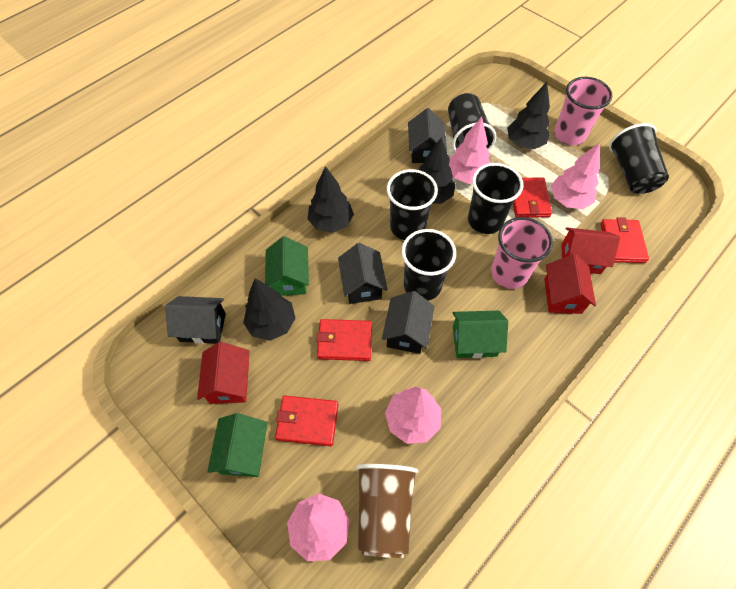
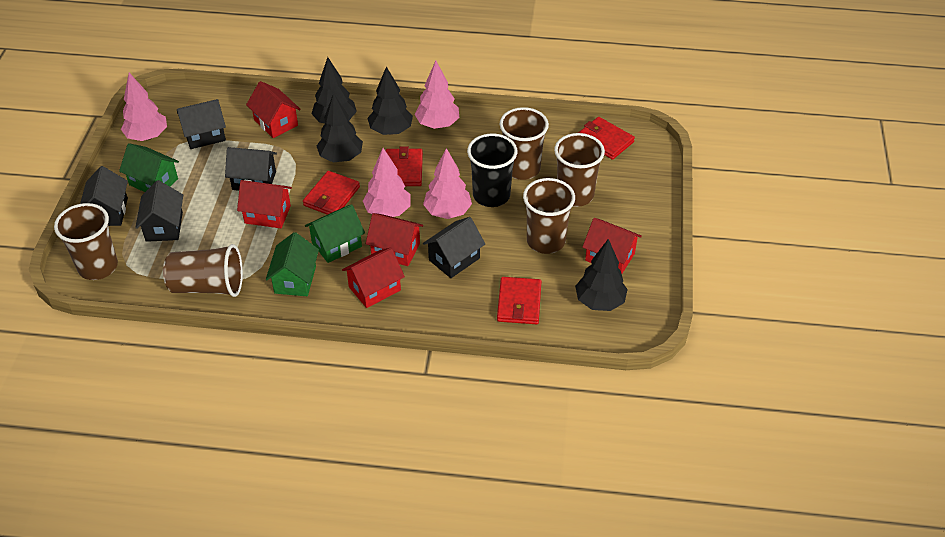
black cup: 5 -> 1
black house: 4 -> 5
brown cup: 1 -> 5
pink cup: 2 -> 0
red house: 3 -> 5

